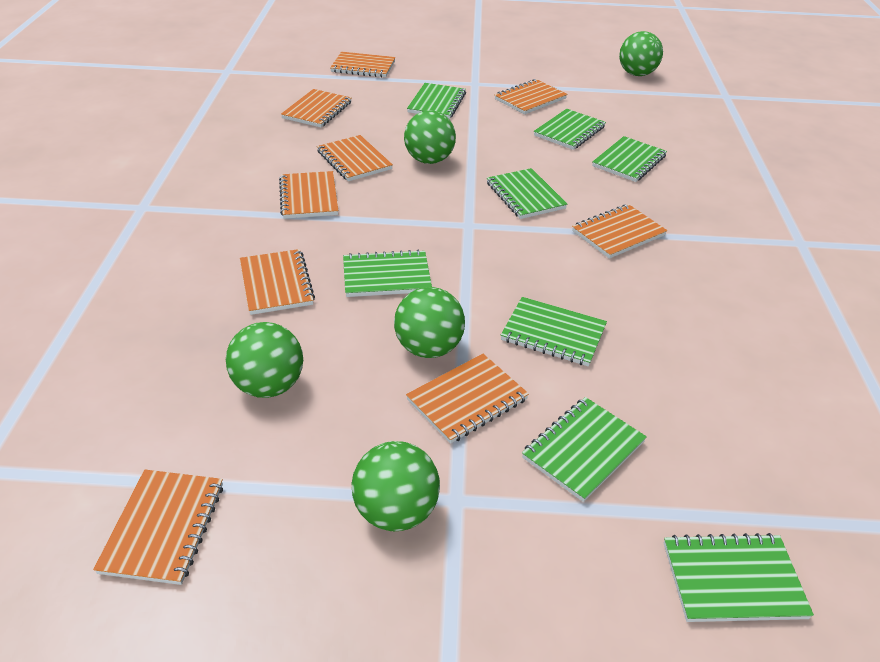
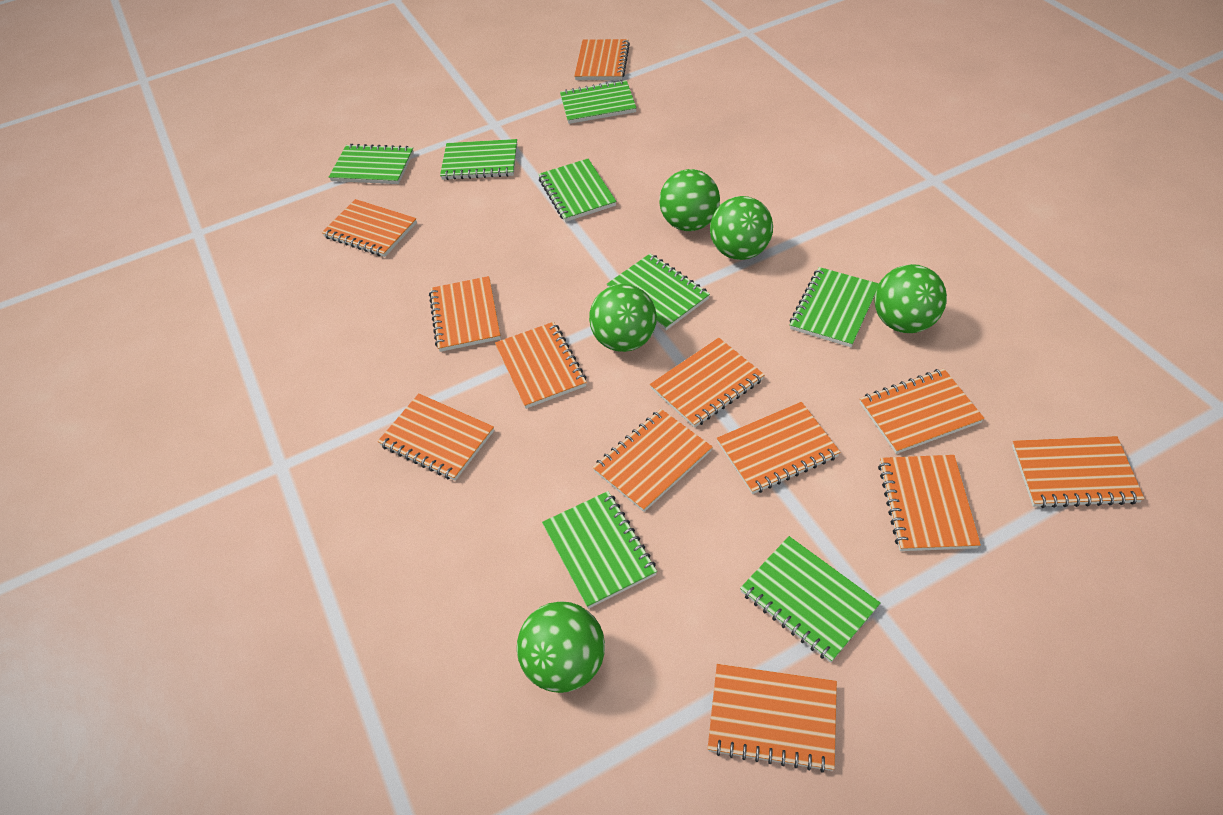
orange notebook: 9 -> 12

